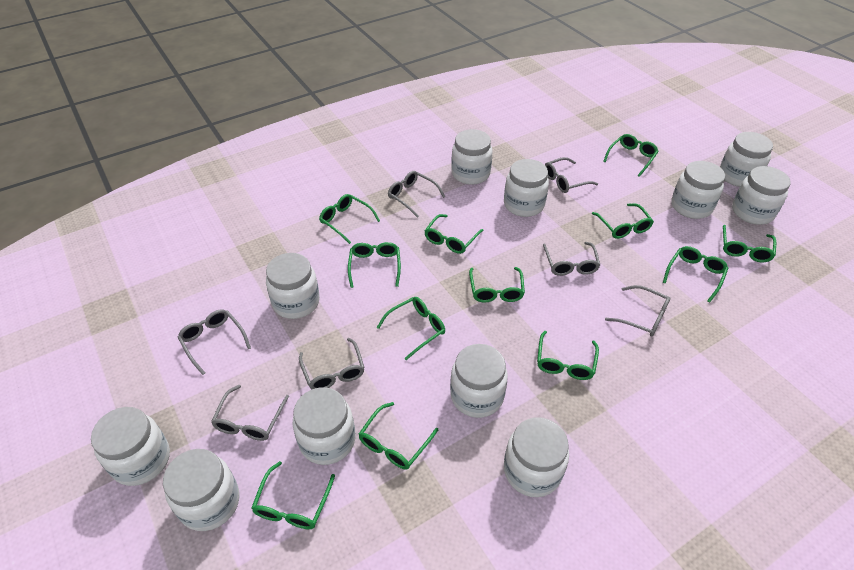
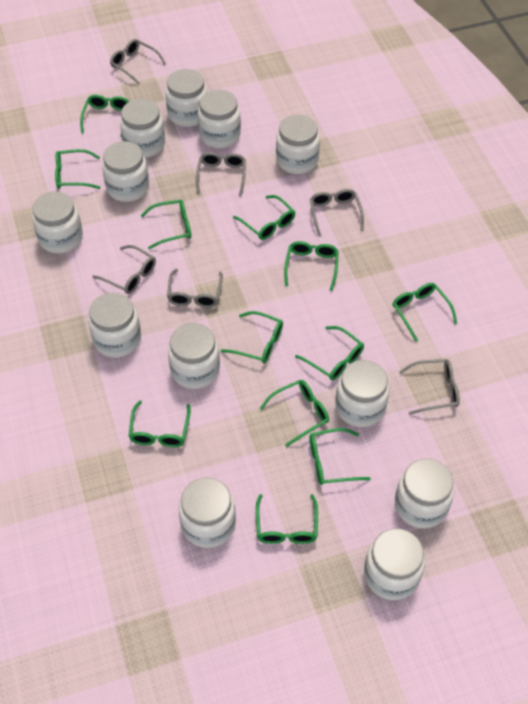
grey glasses: 7 -> 6
white jar: 11 -> 12

